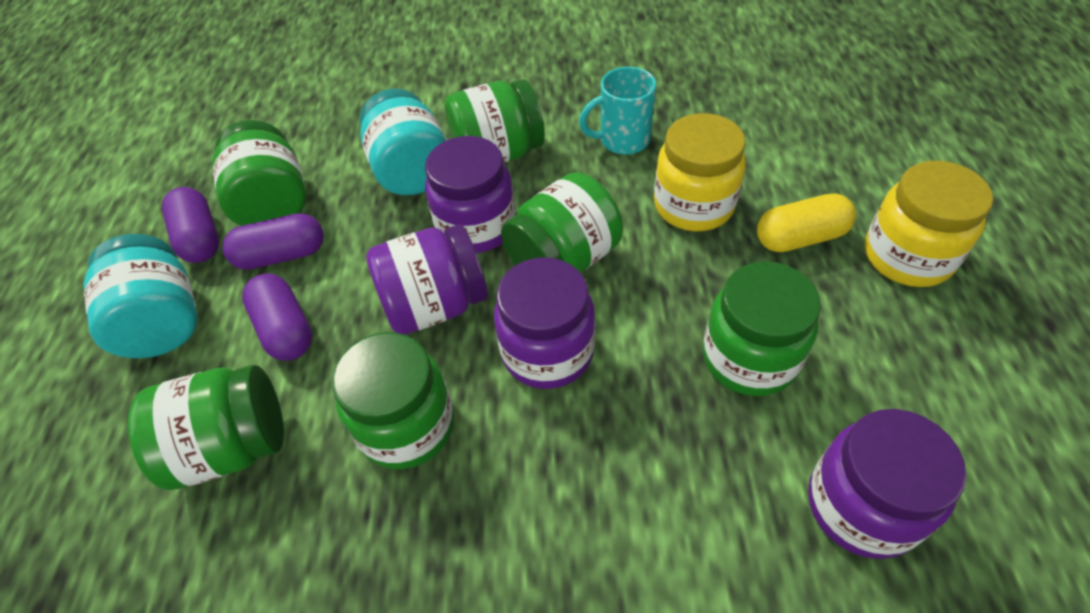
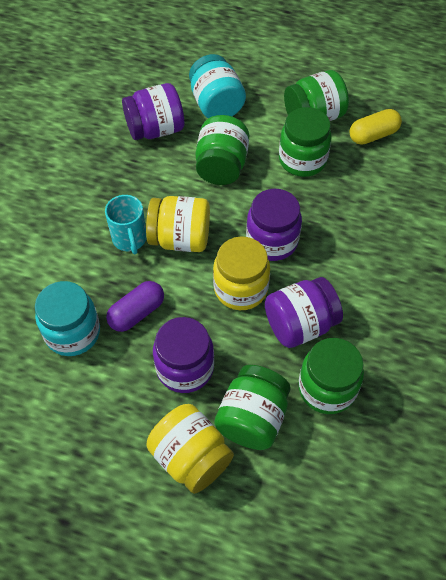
green jar: 6 -> 5
purple capsule: 3 -> 1
yellow jar: 2 -> 3

